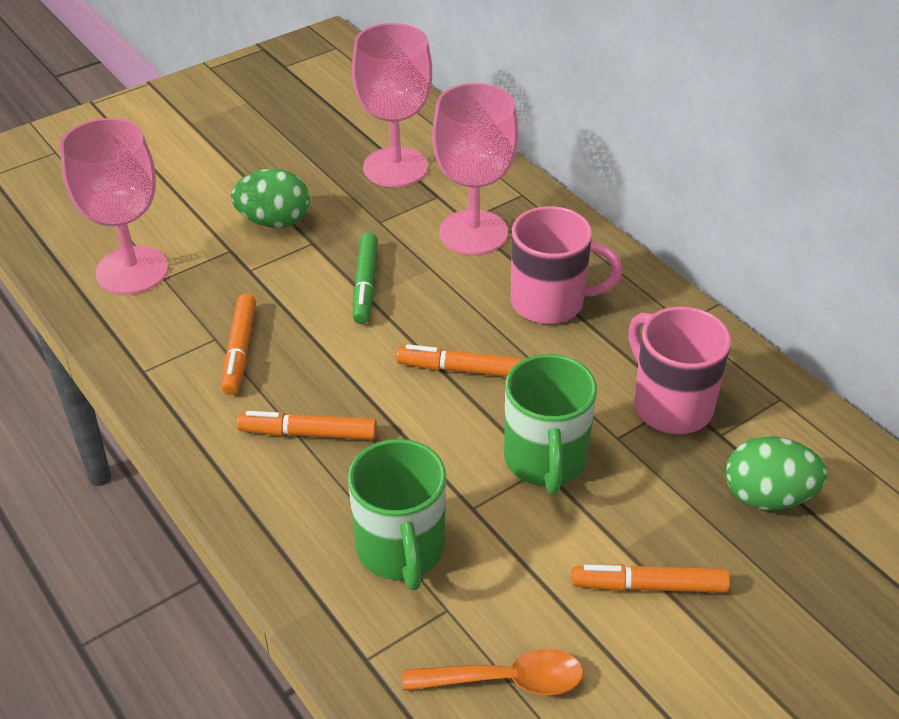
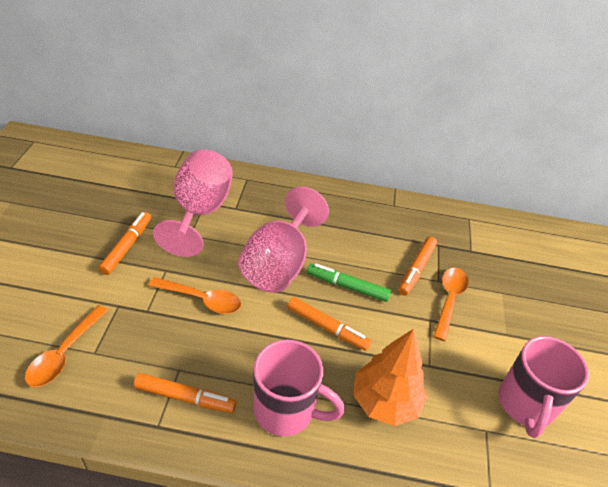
green egg: 2 -> 0
green mug: 2 -> 0
orange spoon: 1 -> 3
orange tree: 0 -> 1
pink goblet: 3 -> 2

